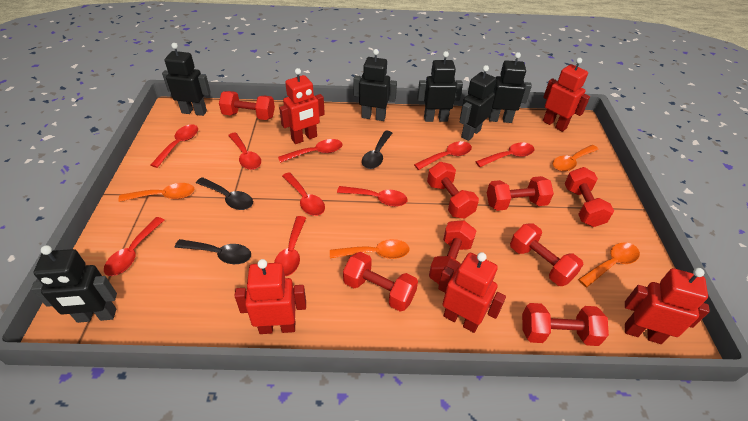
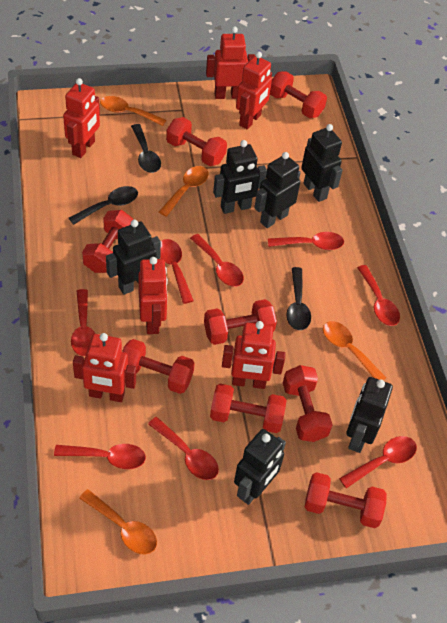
red robot: 5 -> 6
red spoon: 9 -> 8

